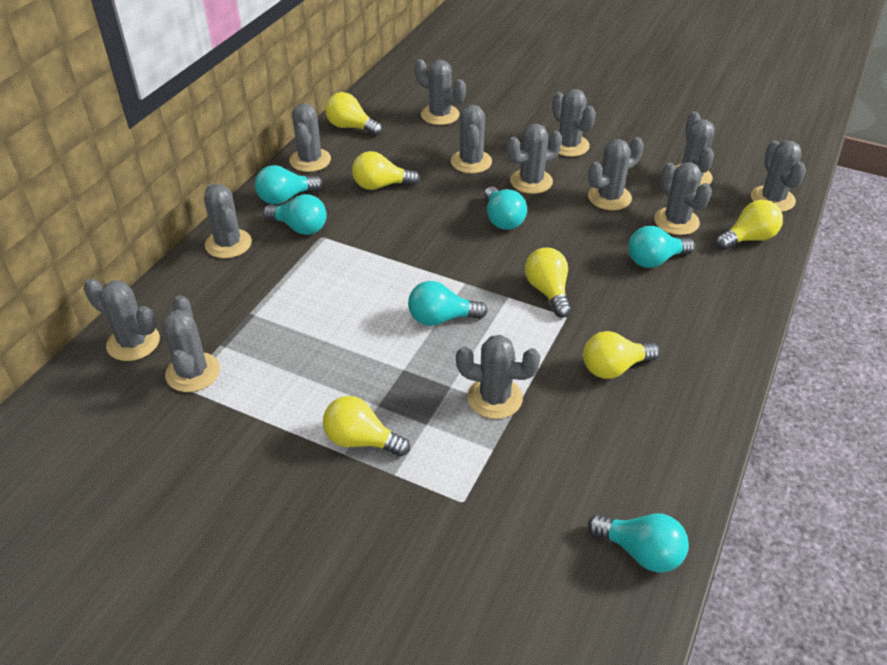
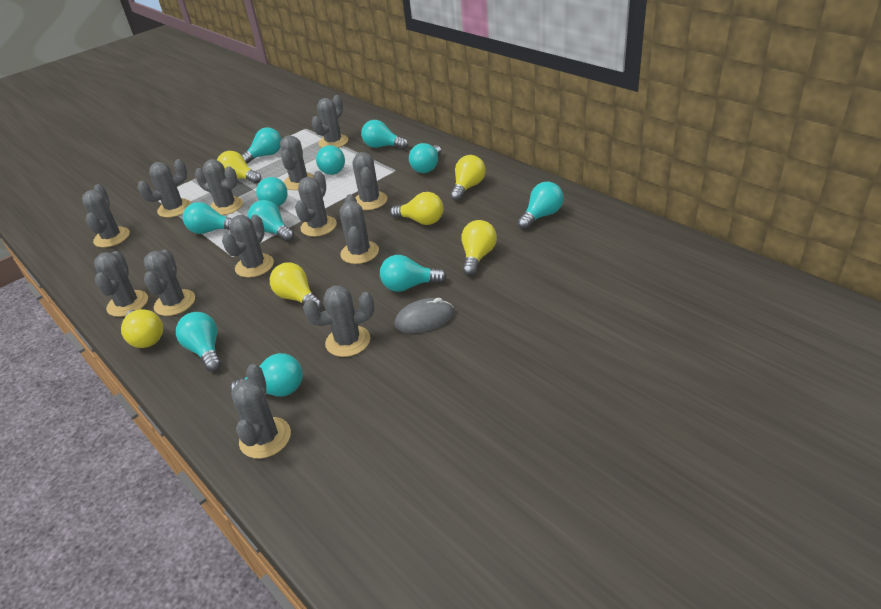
grey mouse: 0 -> 1
turquoise light bulb: 6 -> 11

